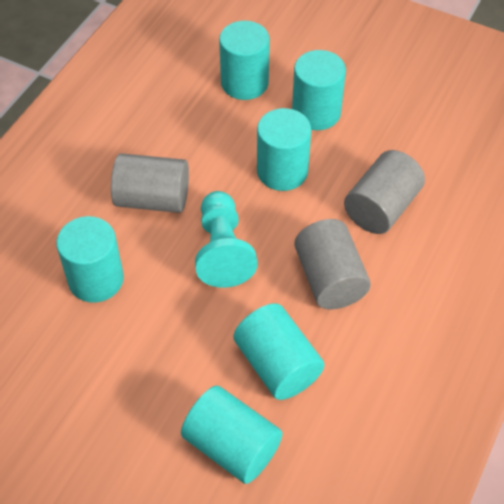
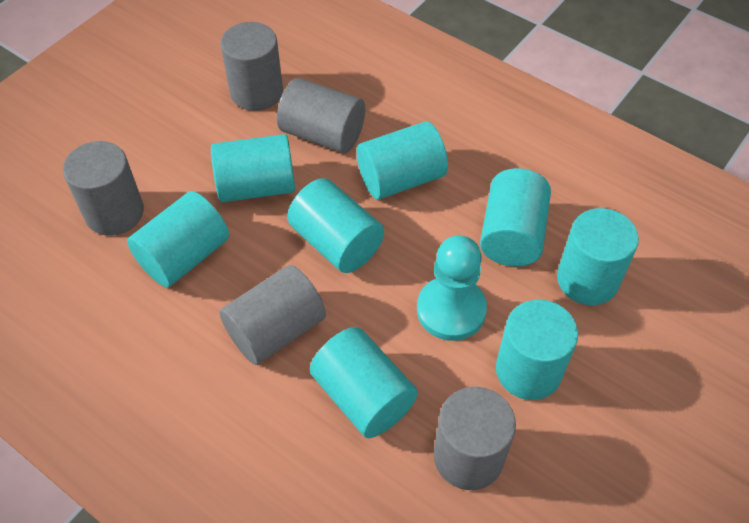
grey cylinder: 3 -> 5
turquoise cylinder: 6 -> 8

